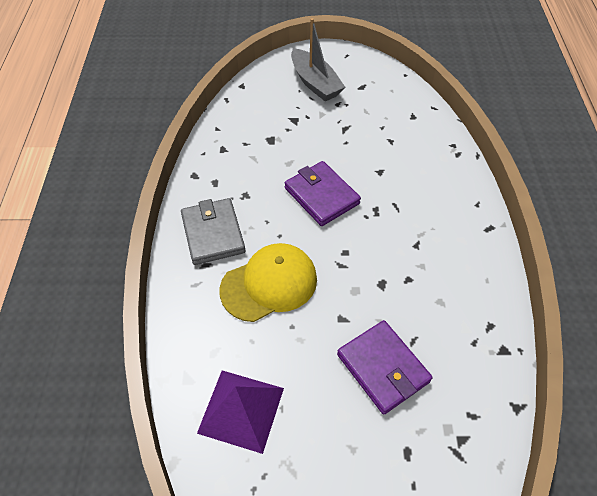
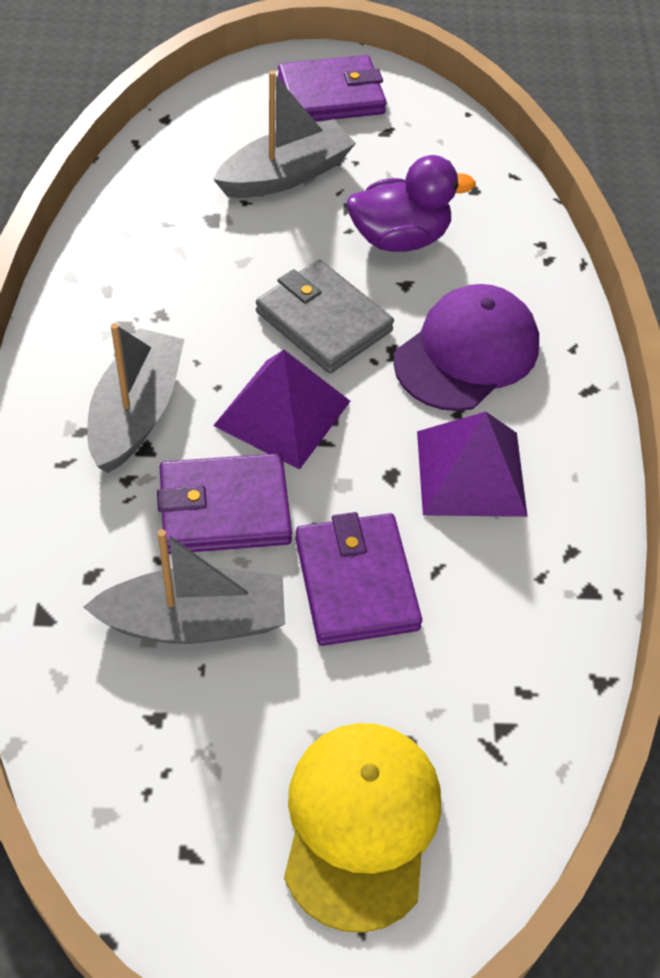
grey boat: 1 -> 3
purple cap: 0 -> 1
purple duck: 0 -> 1
purple pyramid: 1 -> 2
purple wallet: 2 -> 3

